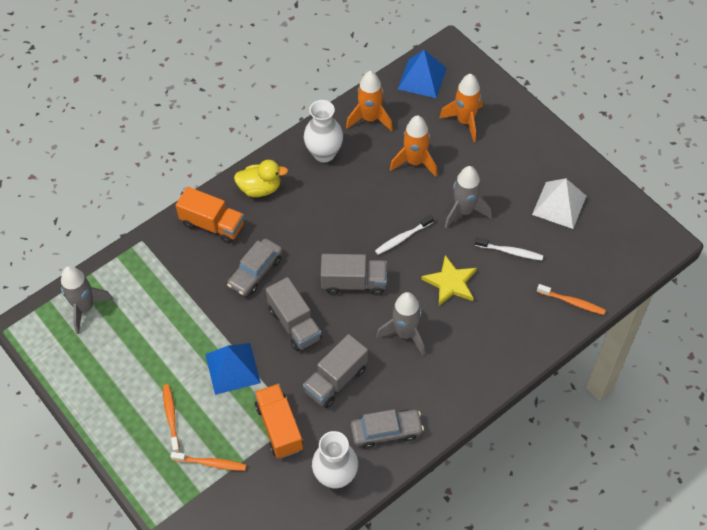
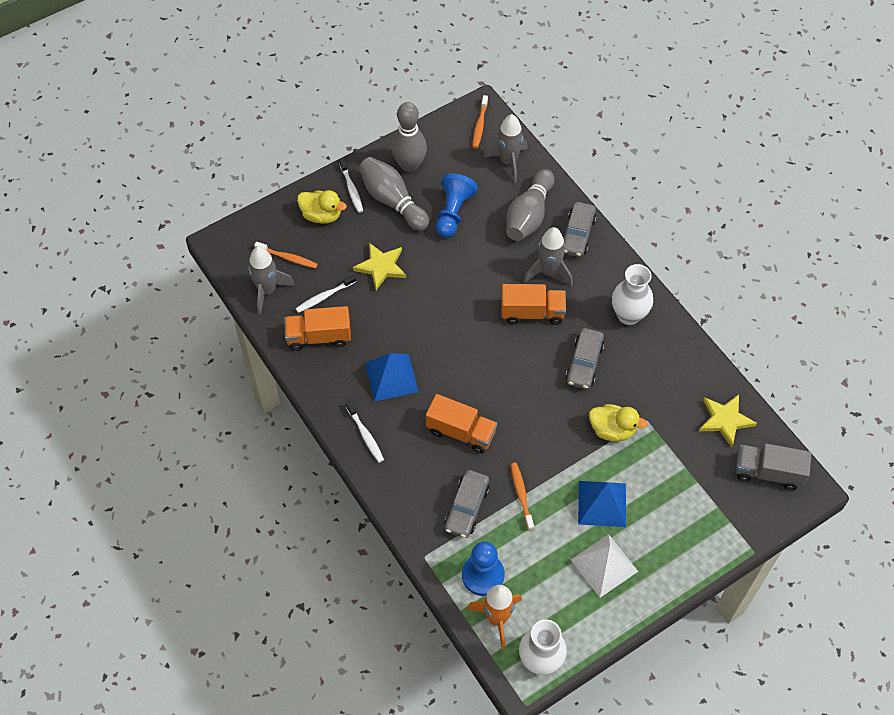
blue pawn: 0 -> 2
grey bowling pin: 0 -> 3
grey car: 2 -> 3
grey truck: 3 -> 1
orange rocket: 3 -> 1
orange truck: 2 -> 3
white toothbrush: 2 -> 3
yellow duck: 1 -> 2
yellow star: 1 -> 2

